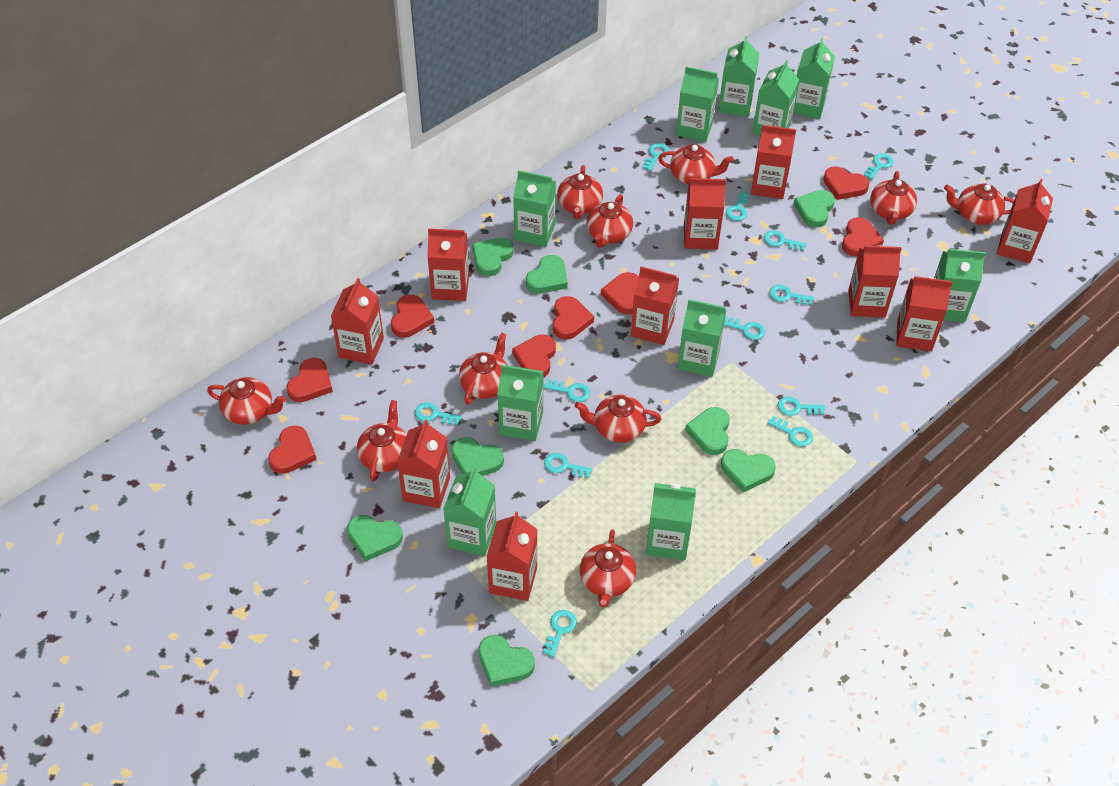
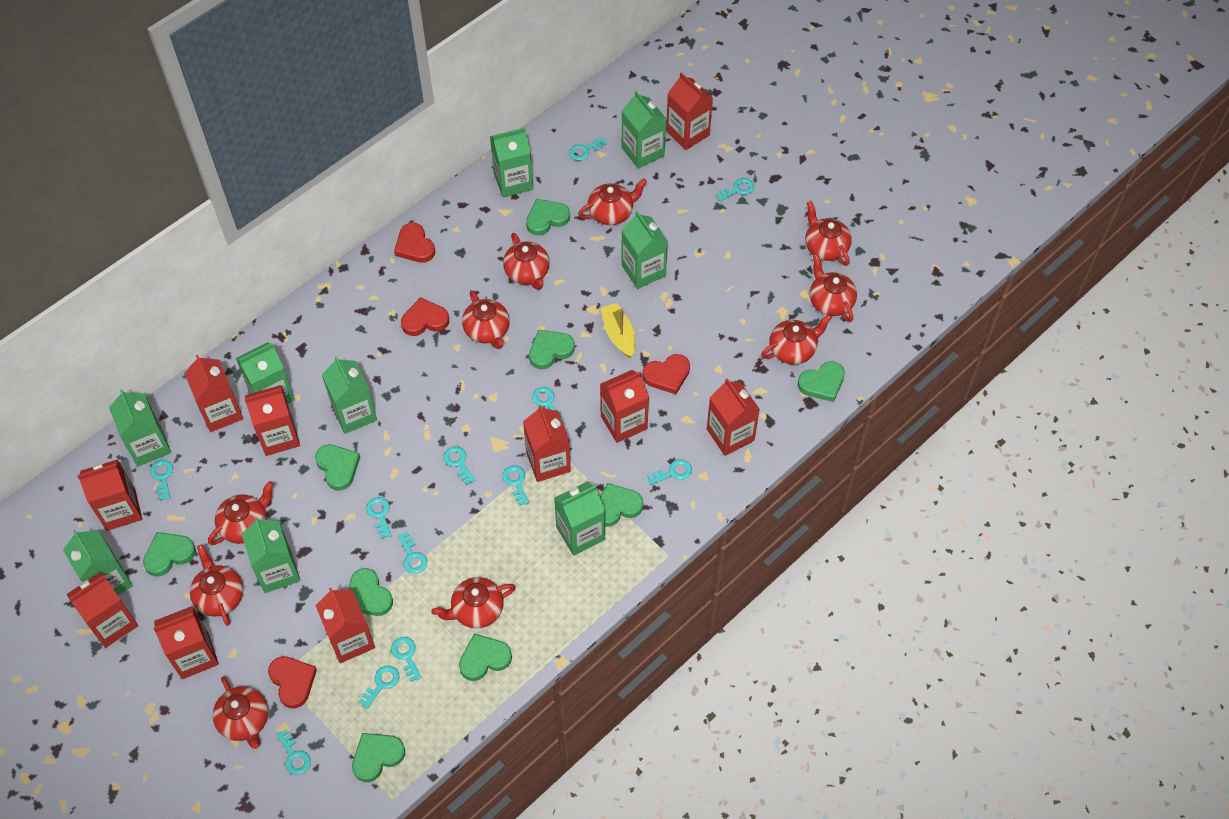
green carton: 10 -> 9
green heart: 8 -> 9
red heart: 8 -> 4
yellow boat: 0 -> 1

